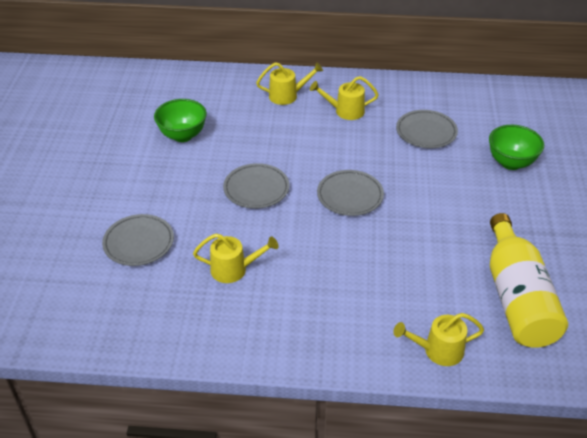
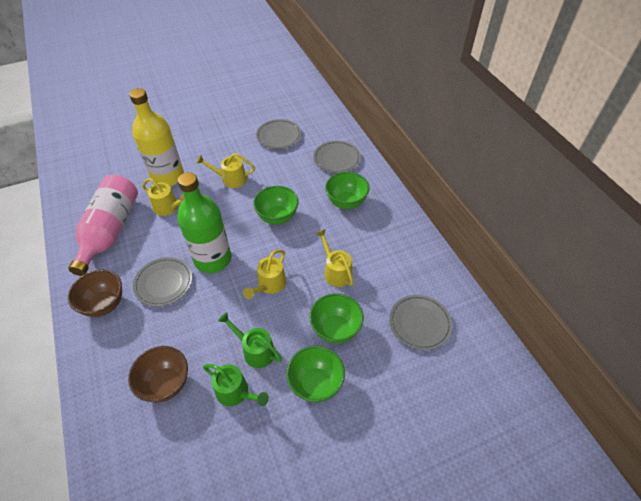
brown bowl: 0 -> 2
green bottle: 0 -> 1
green bowl: 2 -> 4
green watering can: 0 -> 2
pink bottle: 0 -> 1

